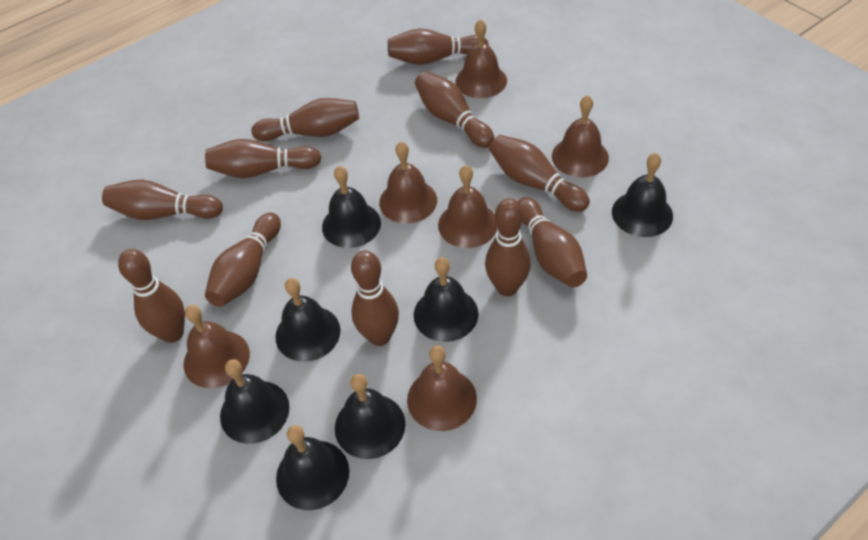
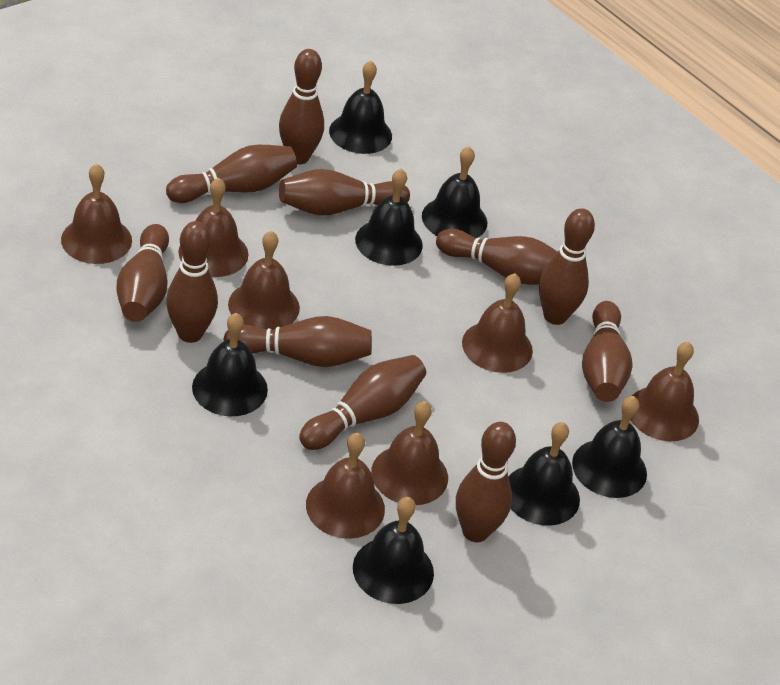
brown bell: 6 -> 7

